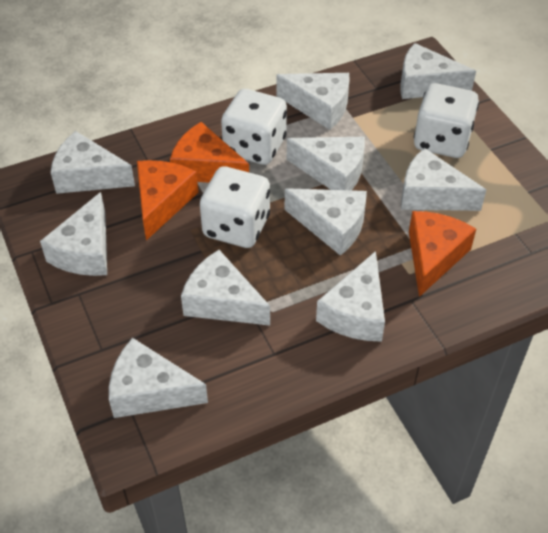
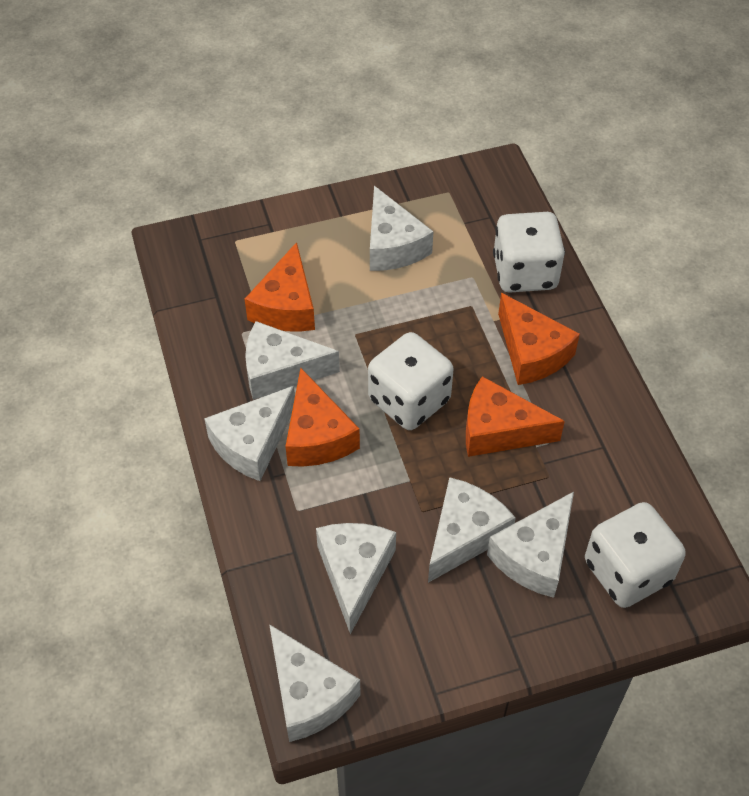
orange cheese: 3 -> 4
white cheese: 10 -> 7

